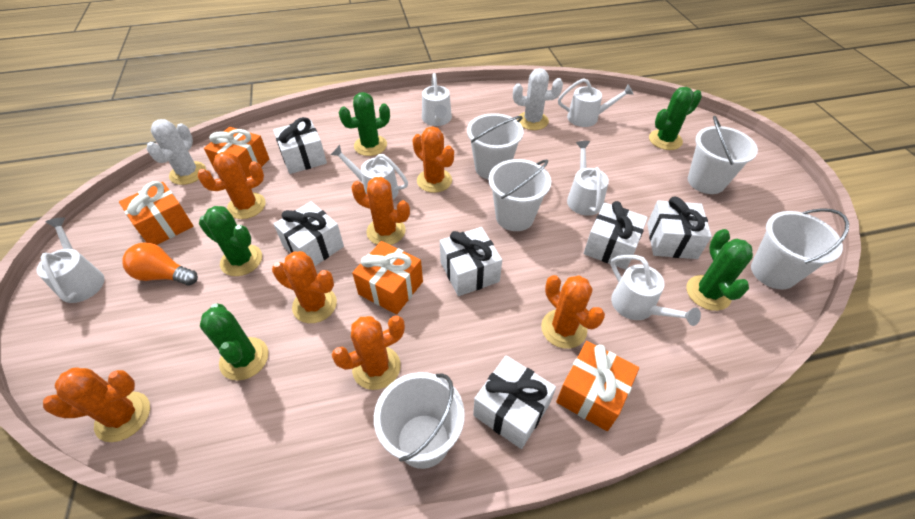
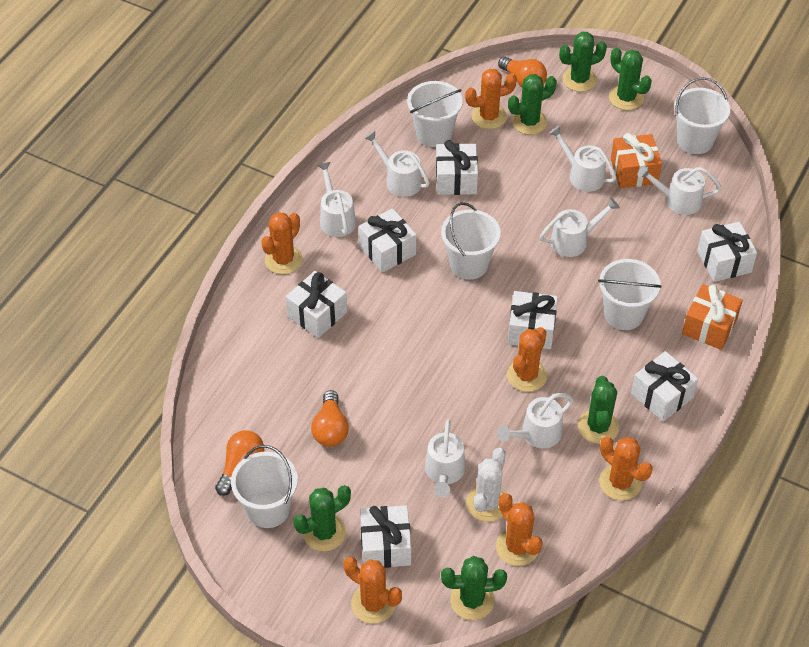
green cactus: 5 -> 6
orange cactus: 7 -> 6
orange gift: 4 -> 2
orange light bulb: 1 -> 3
white cactus: 2 -> 1
white gift: 6 -> 7
white watering can: 6 -> 7

